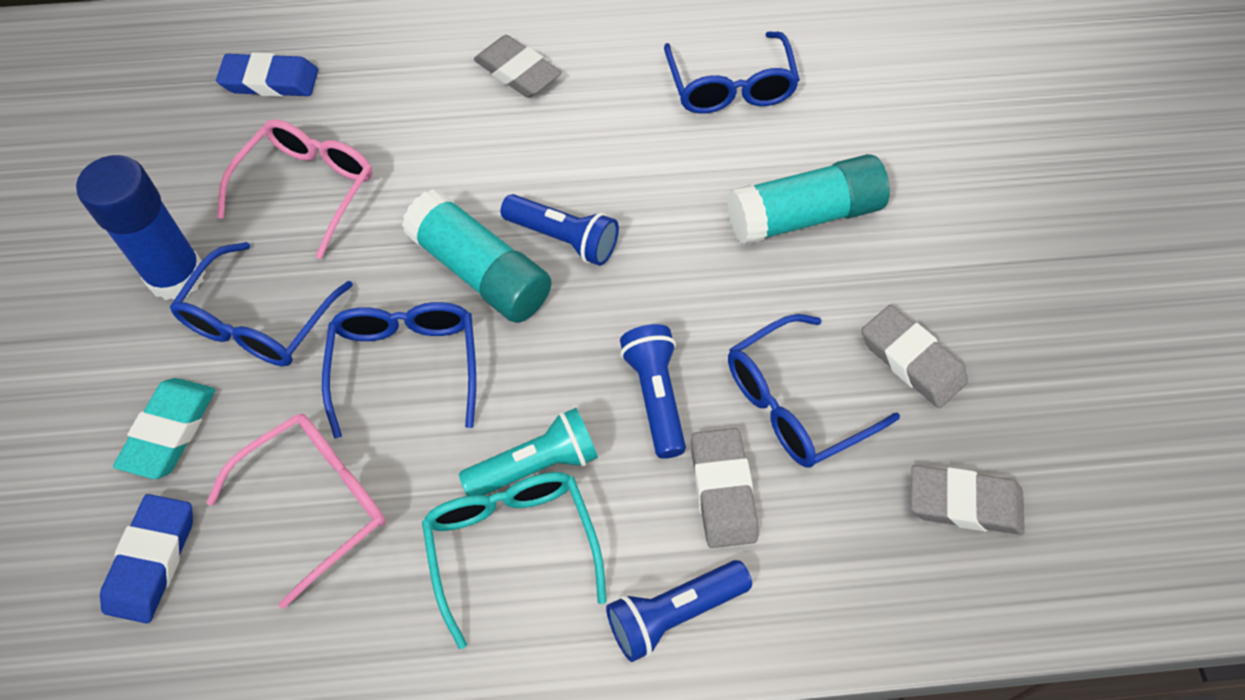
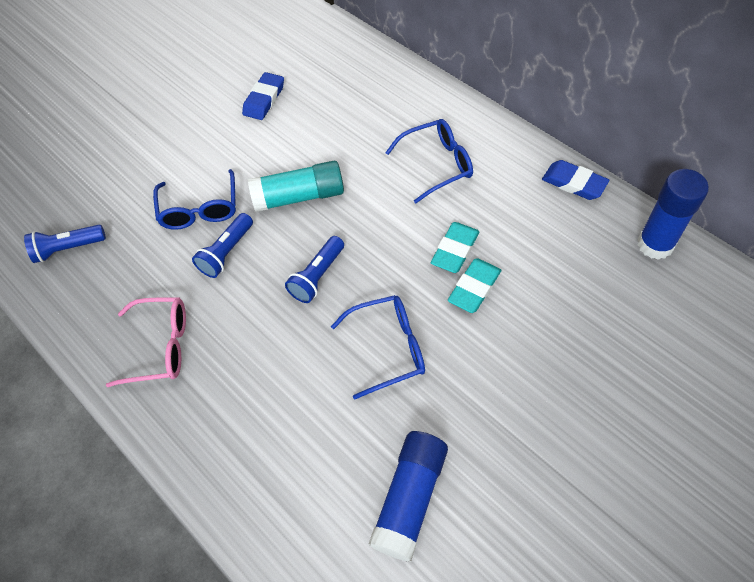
blue glasses: 4 -> 3
blue glue stick: 1 -> 2
grey eraser: 4 -> 0
pink glasses: 2 -> 1
turquoise eraser: 1 -> 2
turquoise flashlight: 1 -> 0
turquoise glasses: 1 -> 0
turquoise glue stick: 2 -> 1

